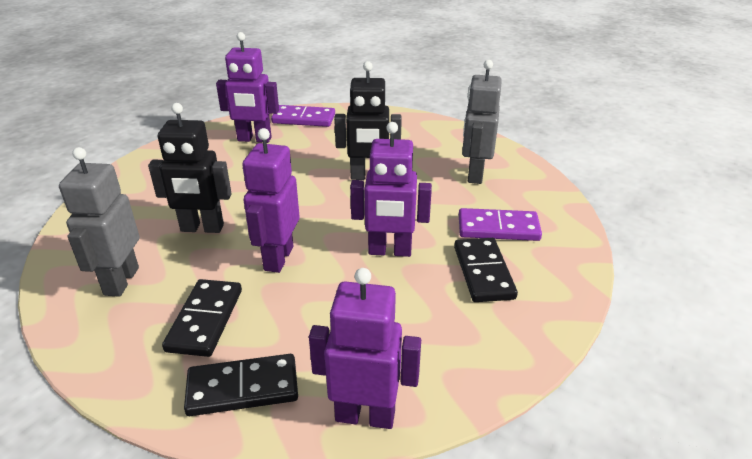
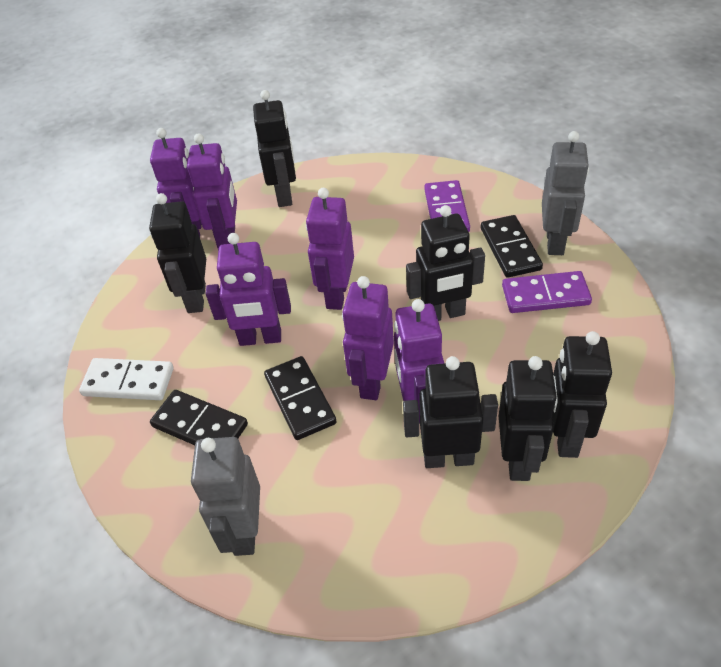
black robot: 2 -> 6
purple robot: 4 -> 6
white domino: 0 -> 1

